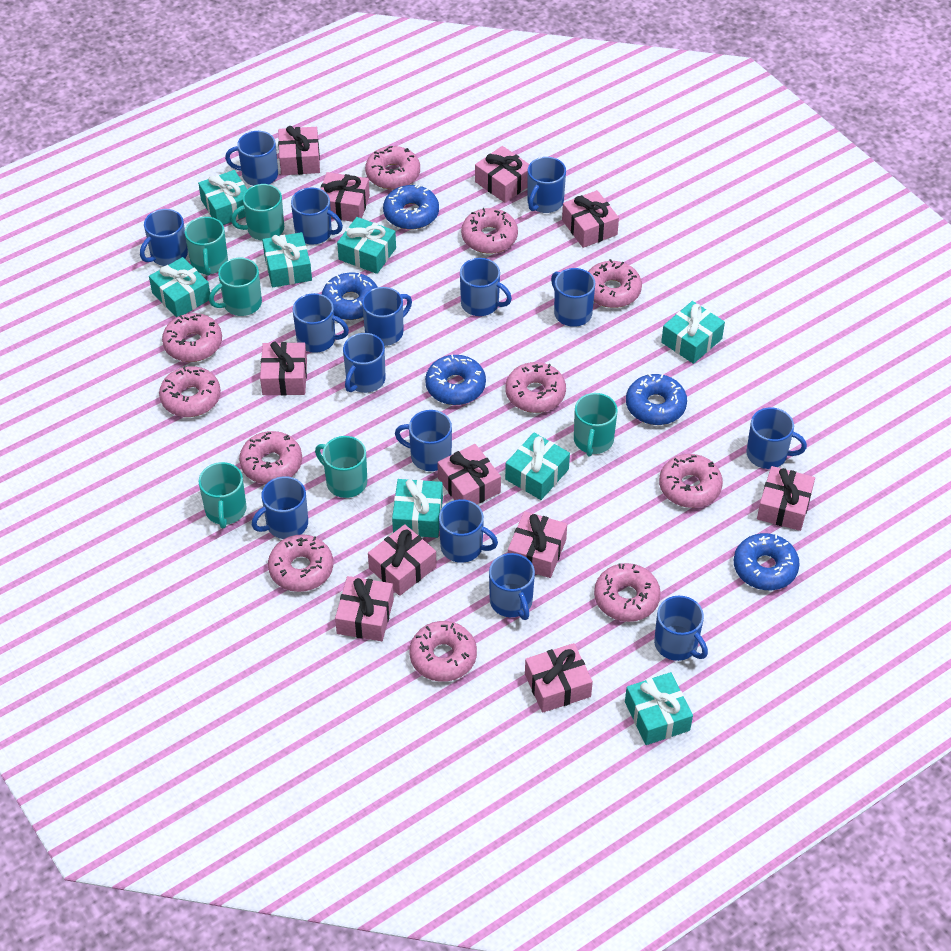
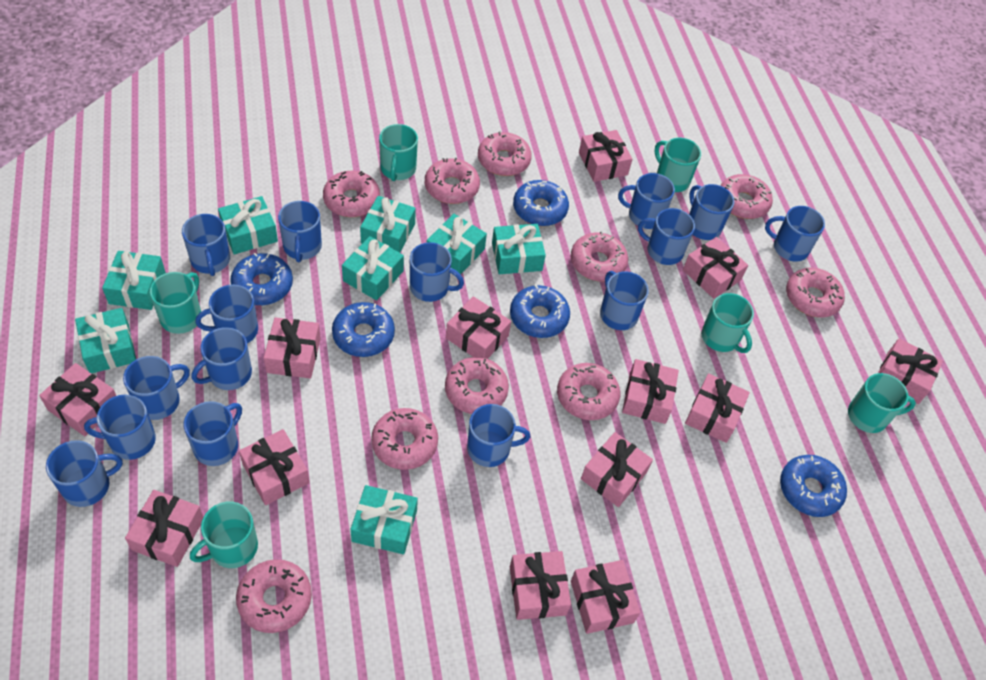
pink donut: 11 -> 10
pink gift: 11 -> 13

